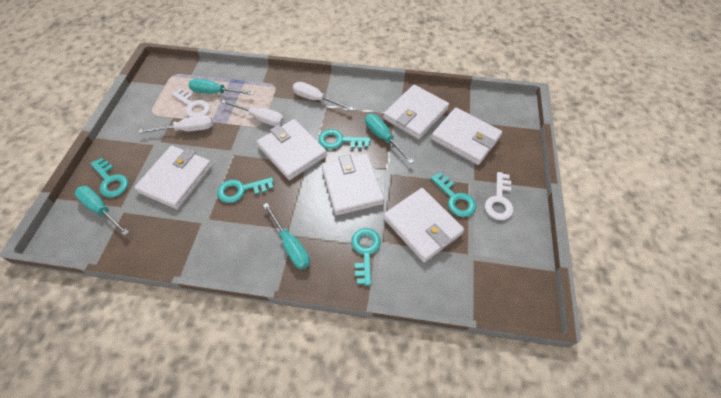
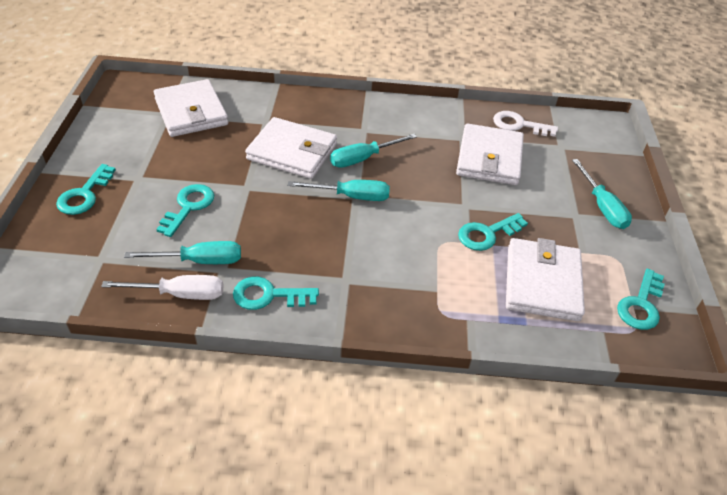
white key: 2 -> 1
white screwdriver: 3 -> 1
white wallet: 6 -> 4

